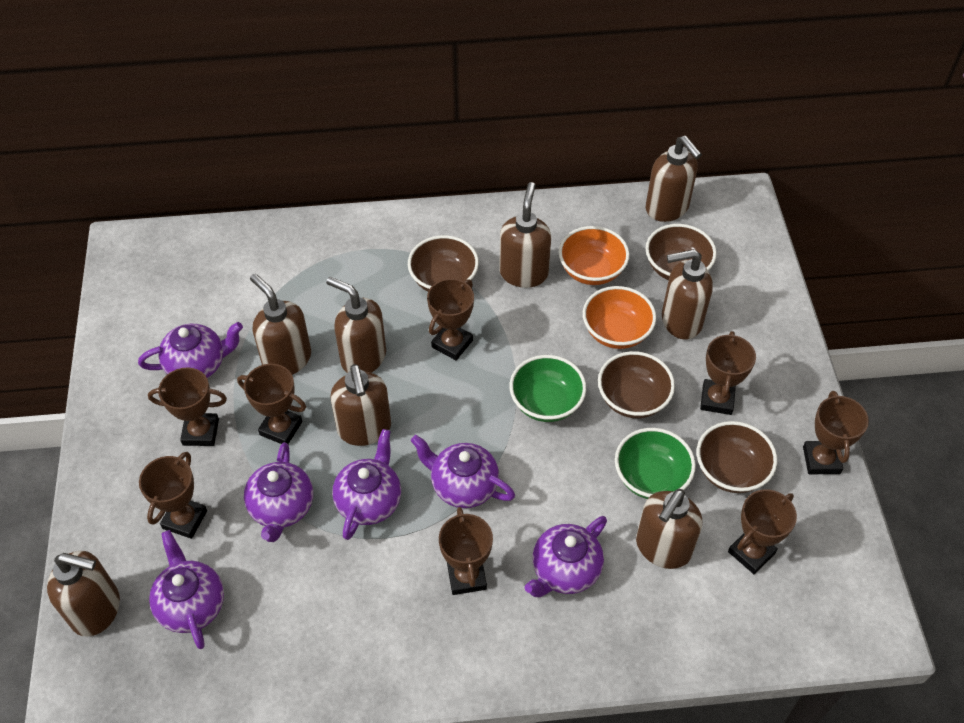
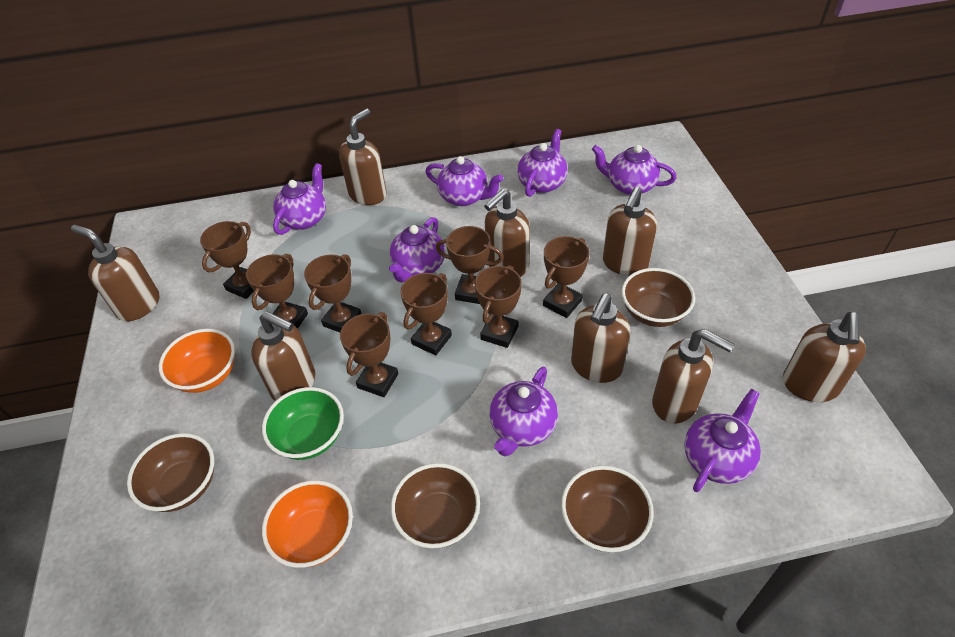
green bowl: 2 -> 1
purple teapot: 6 -> 7

